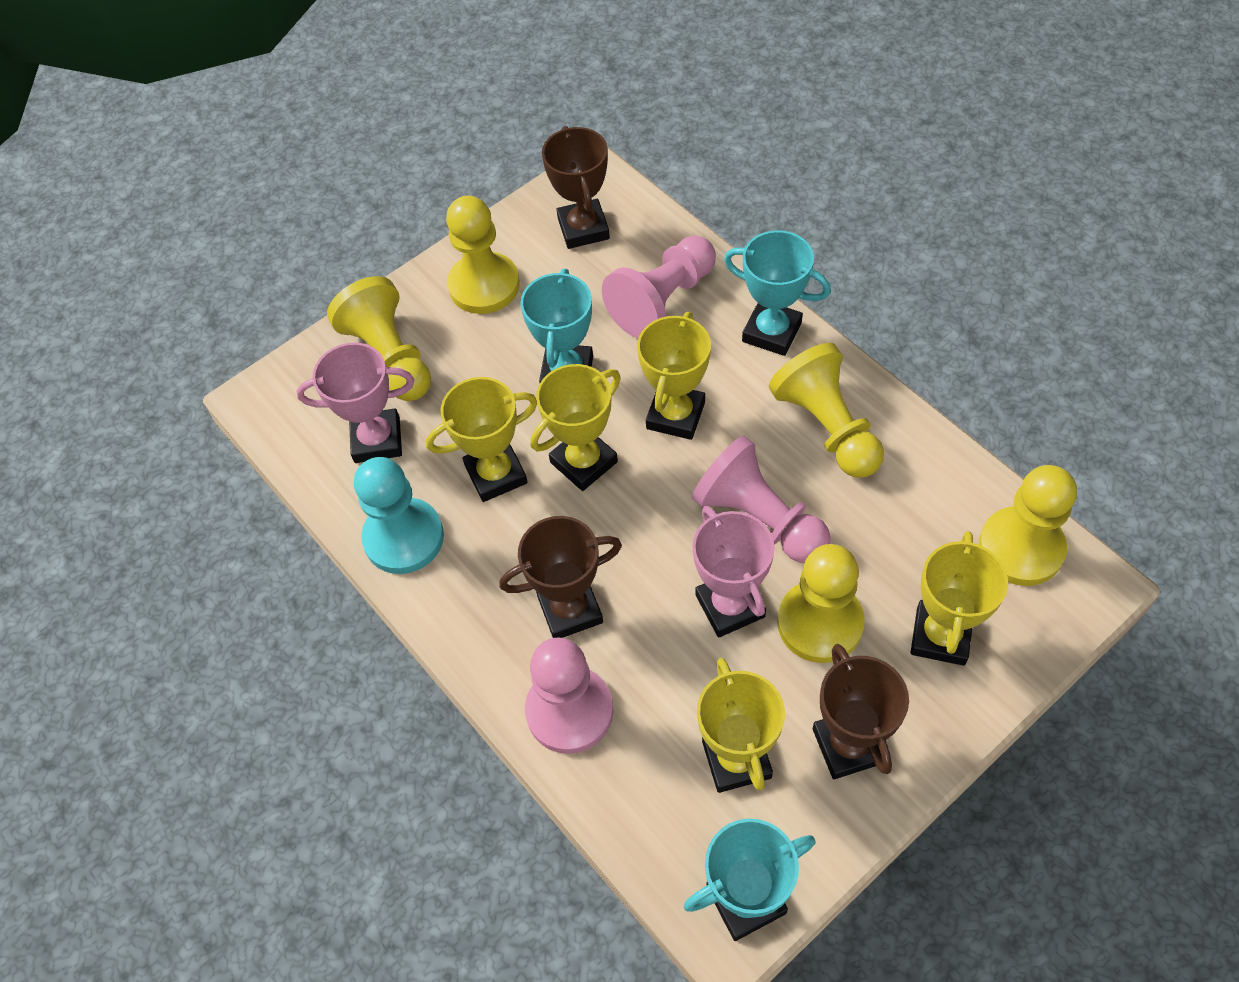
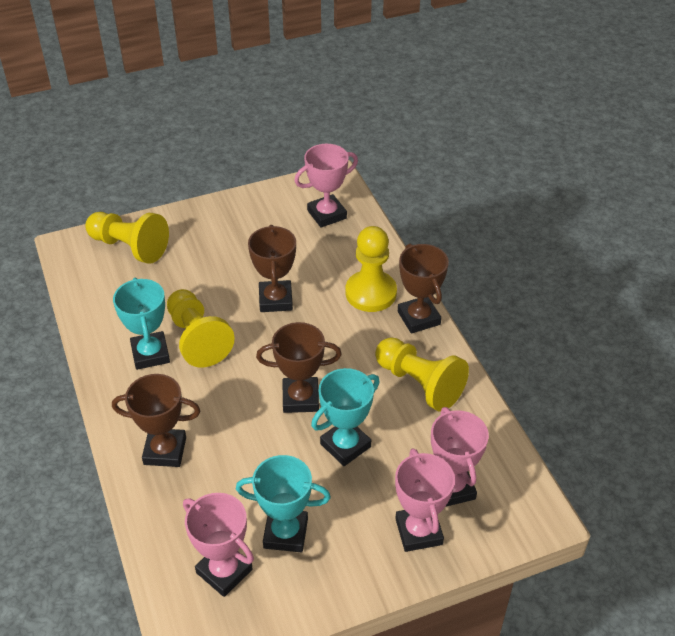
brown trophy: 3 -> 4
pink pawn: 3 -> 0
pink trophy: 2 -> 4
turquoise pawn: 1 -> 0
yellow pawn: 5 -> 4
yellow trophy: 5 -> 0

